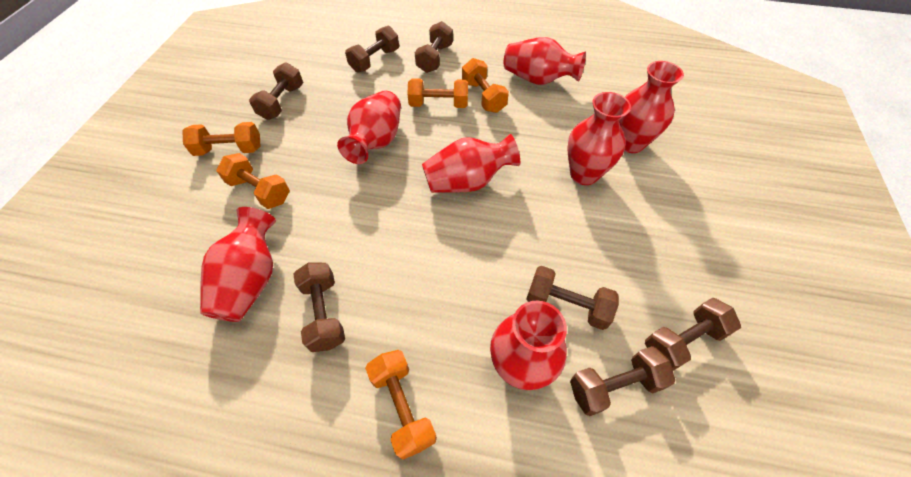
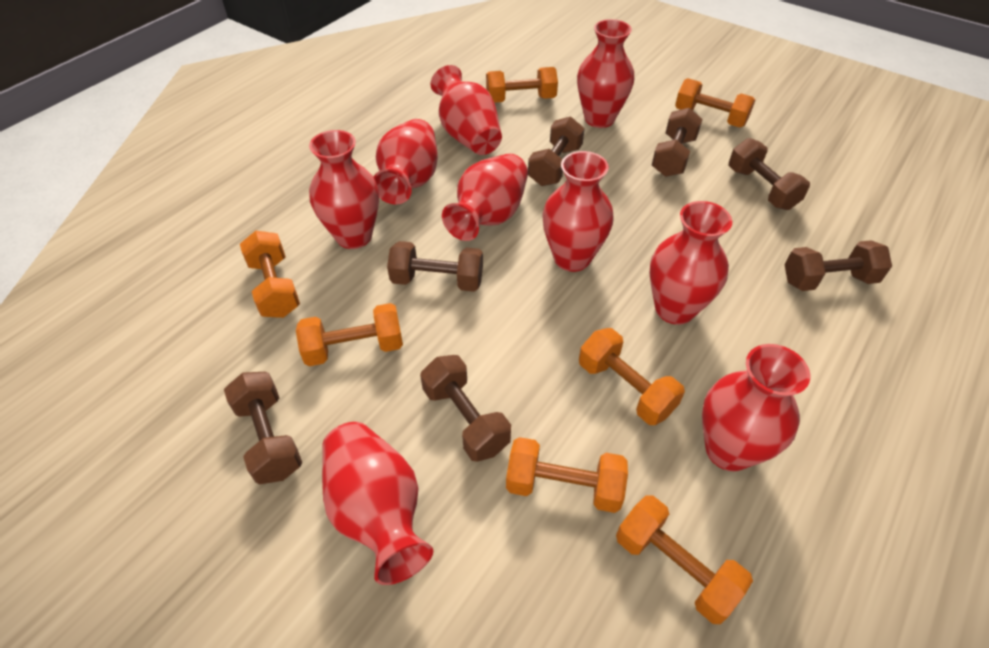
orange dumbbell: 5 -> 7
red vase: 7 -> 9

